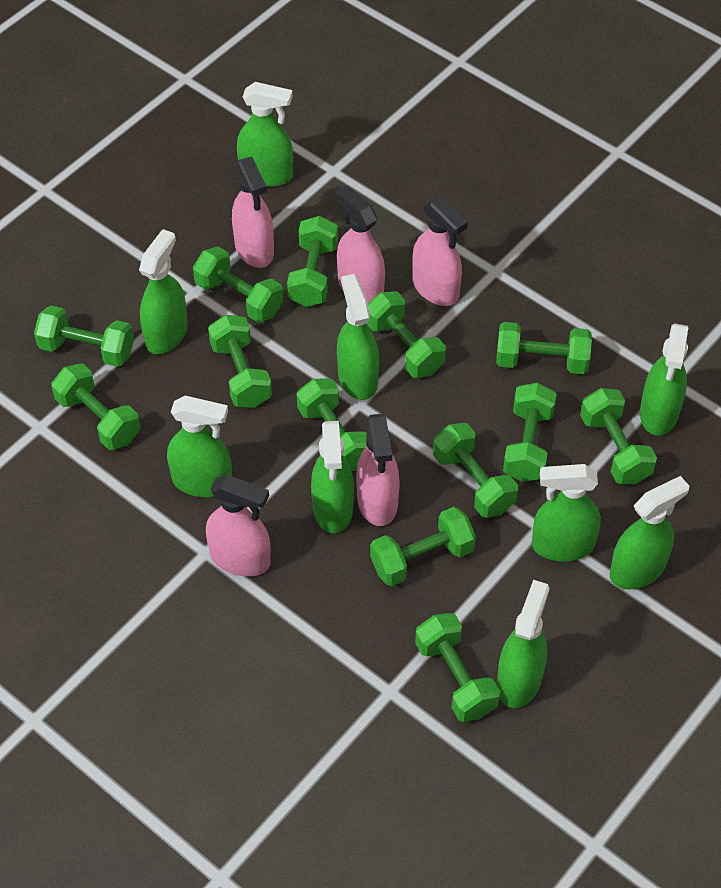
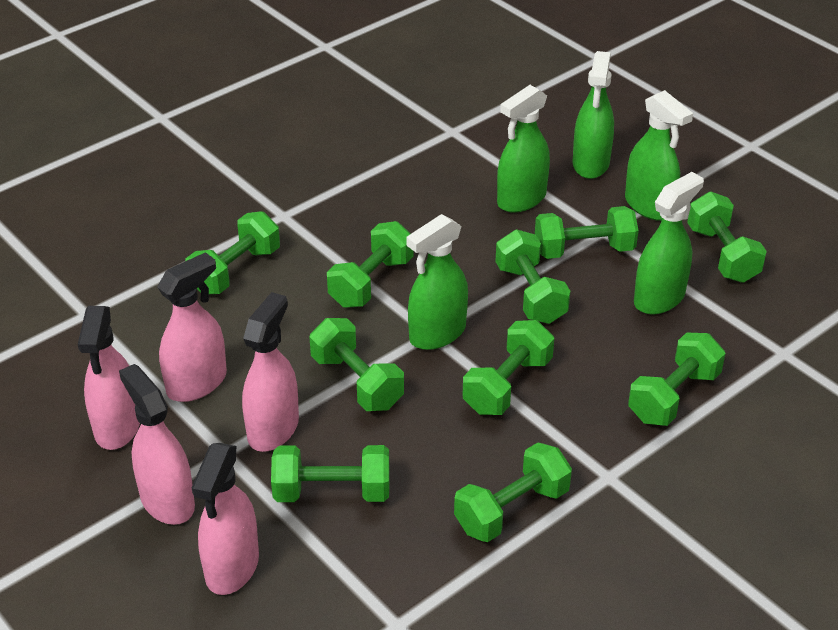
green dumbbell: 13 -> 10
green spray bottle: 9 -> 5

